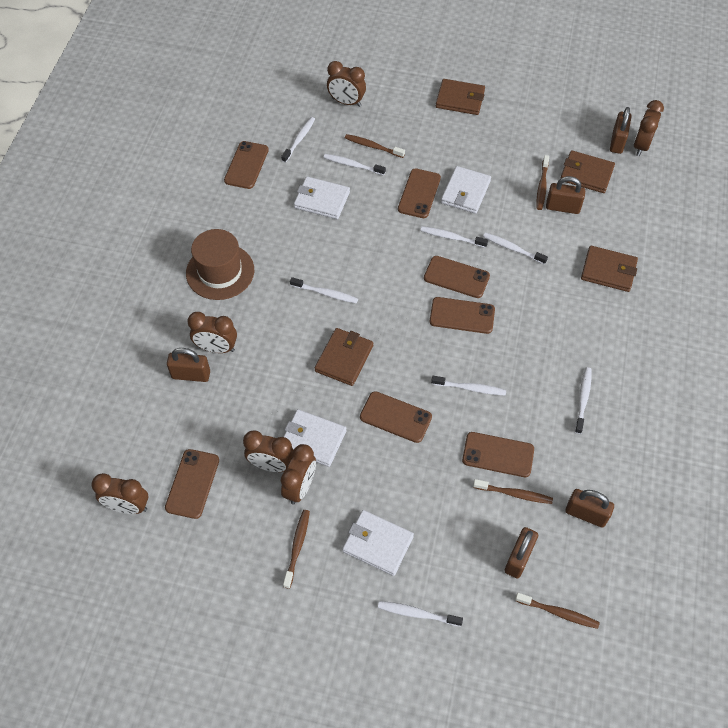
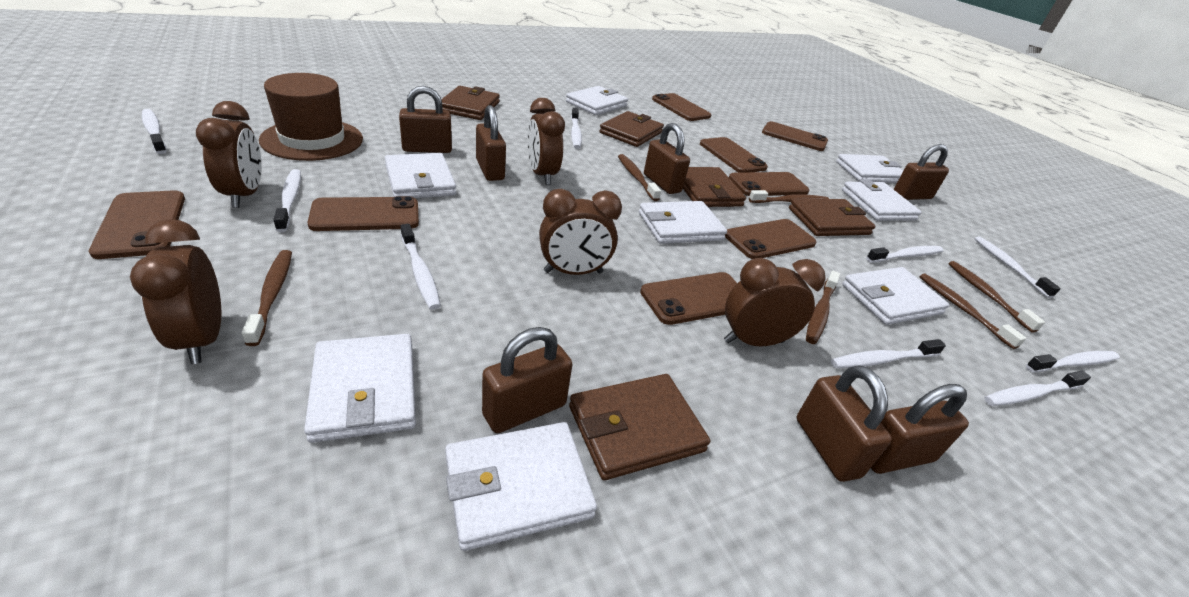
brown clock: 6 -> 5
brown padlock: 5 -> 7
brown phone: 7 -> 8
brown toothbrush: 5 -> 6
brown wallet: 4 -> 5
white toothbrush: 8 -> 9
white wallet: 4 -> 8

